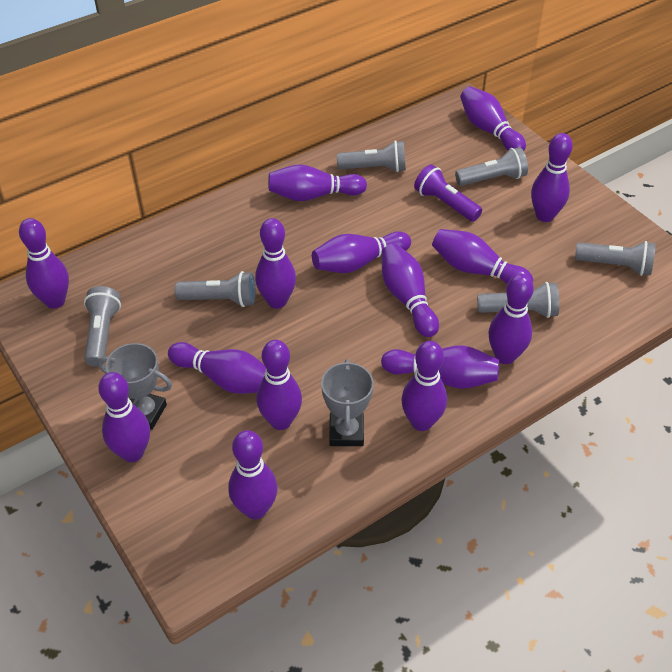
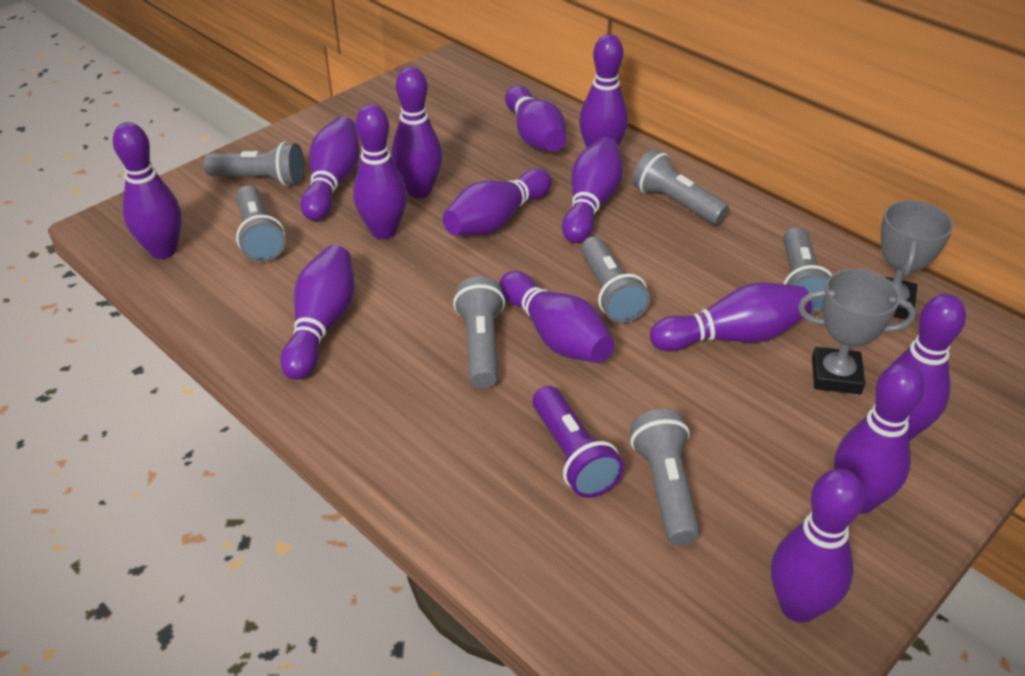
grey flashlight: 6 -> 7
purple bowling pin: 15 -> 14

